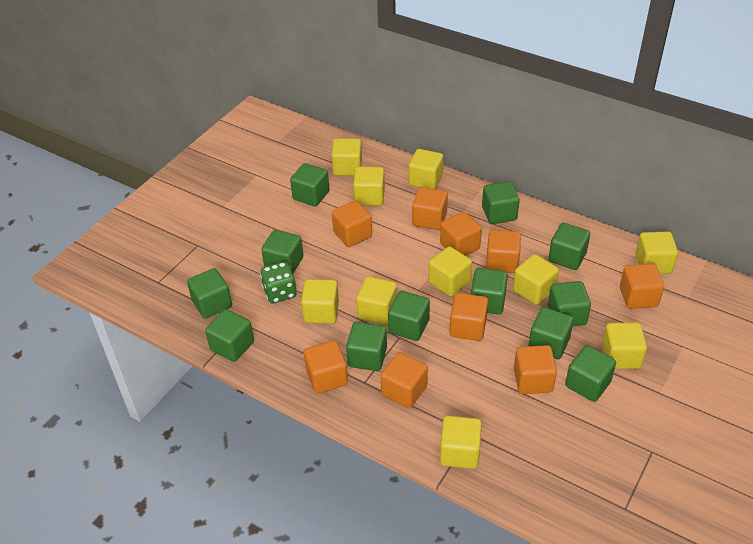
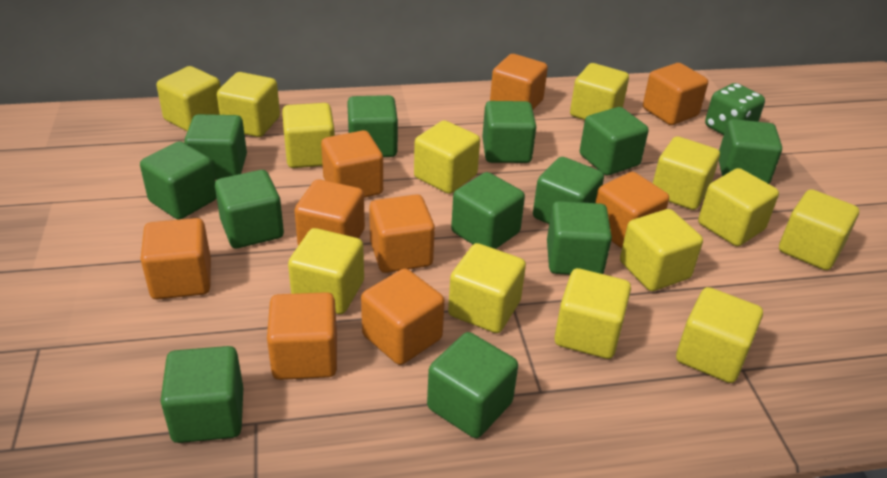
yellow cube: 10 -> 13

